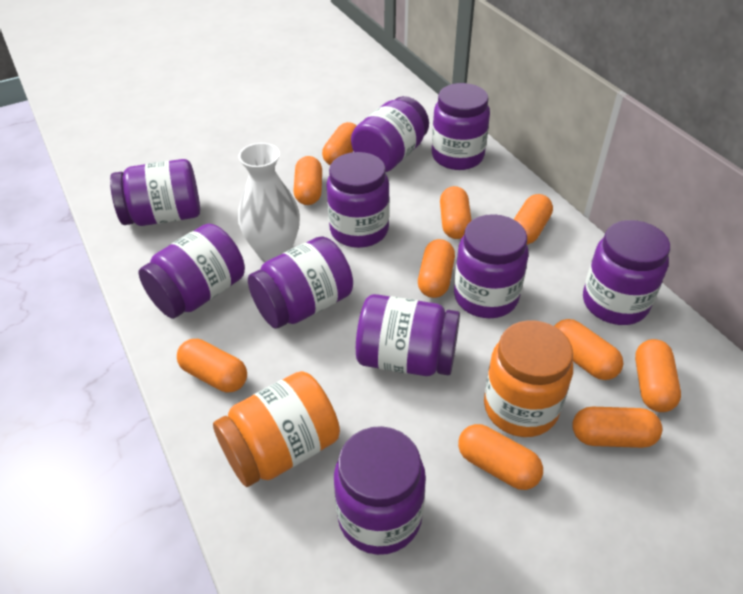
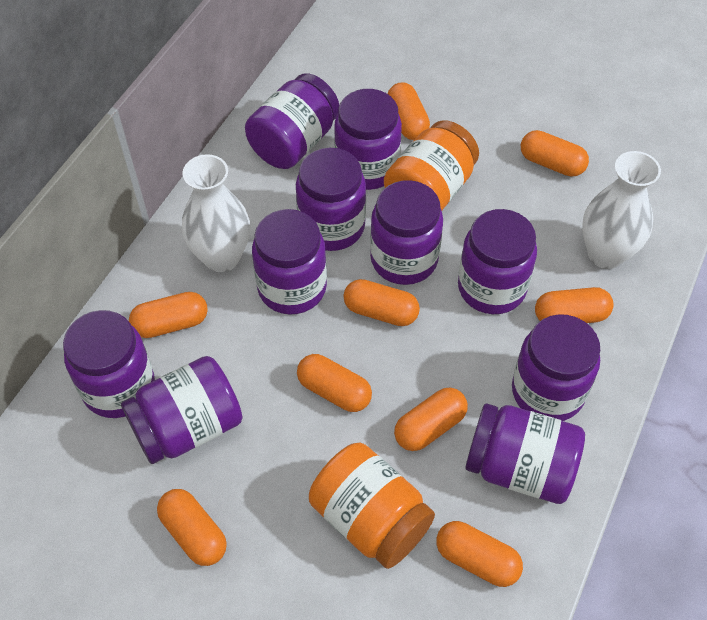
orange capsule: 10 -> 9
white vase: 1 -> 2

